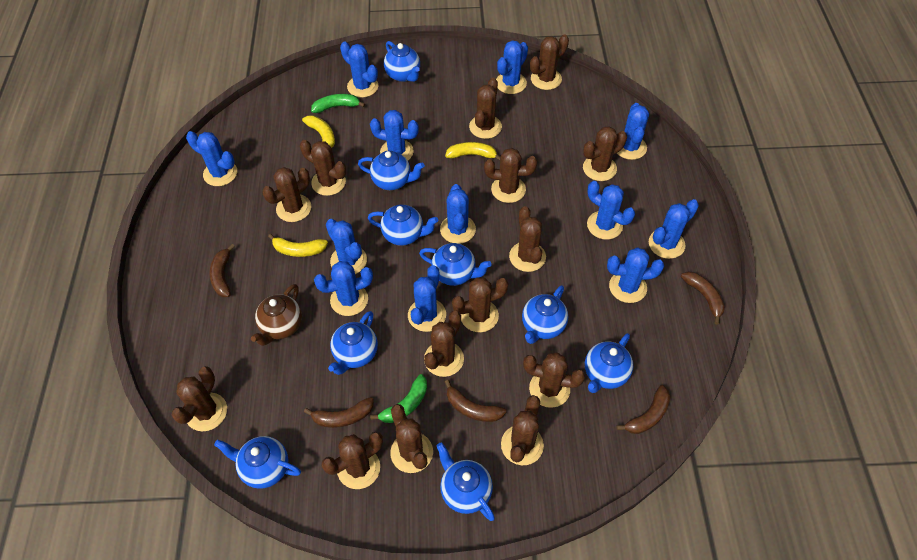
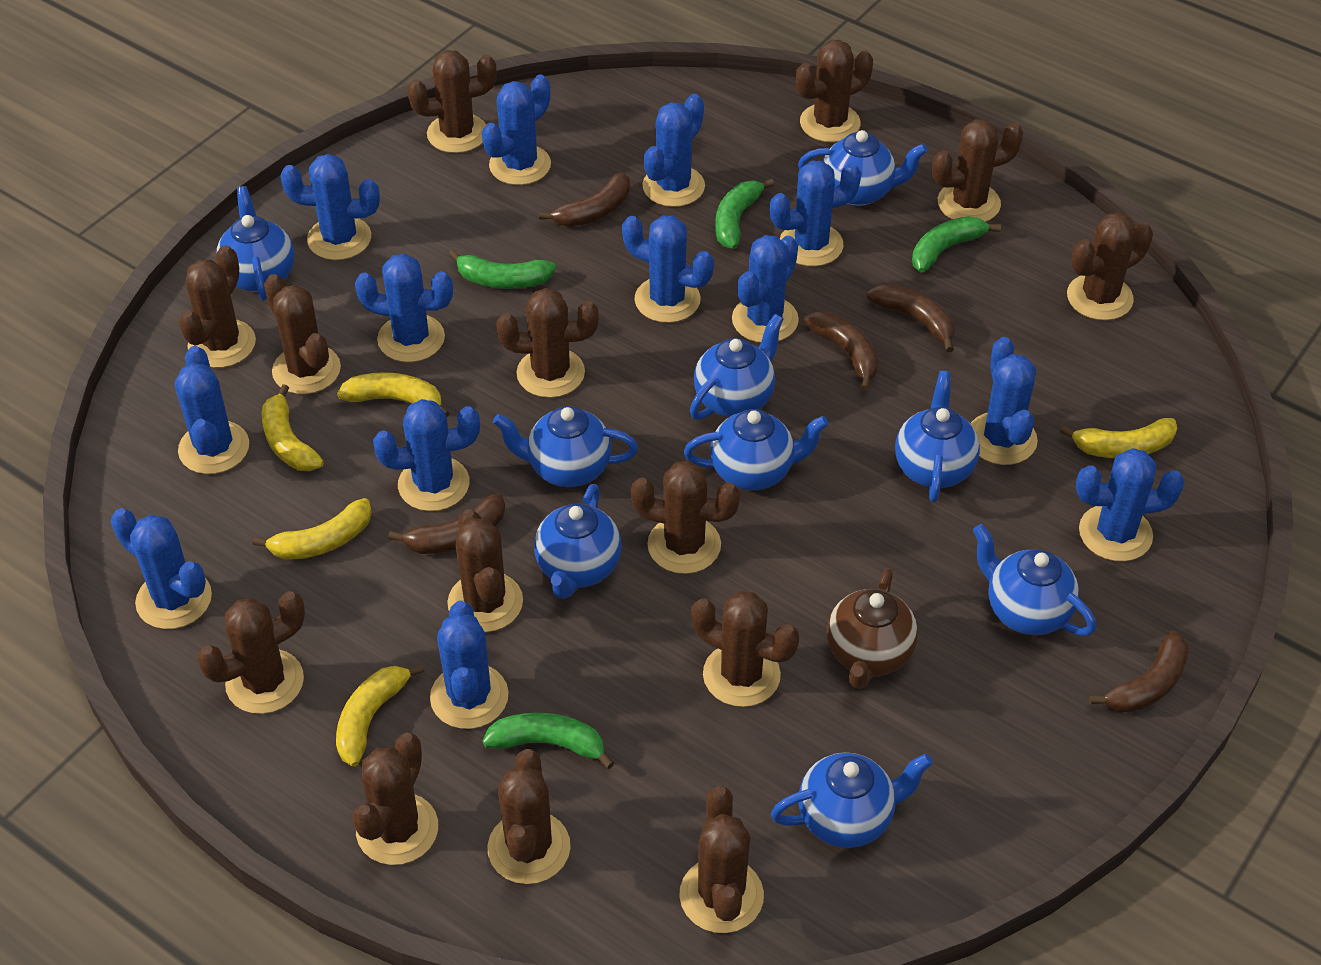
blue cactus: 12 -> 13
green banana: 2 -> 4
yellow banana: 3 -> 5

